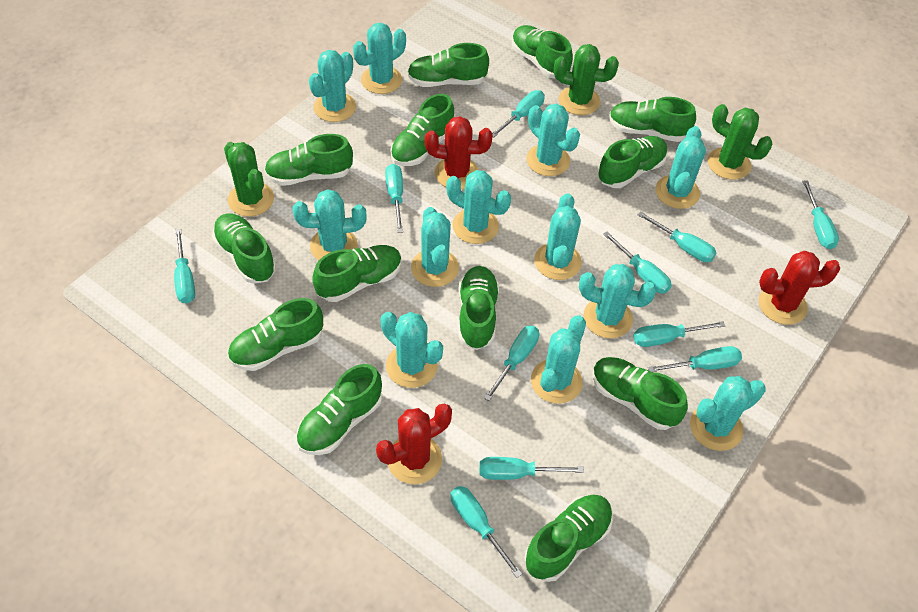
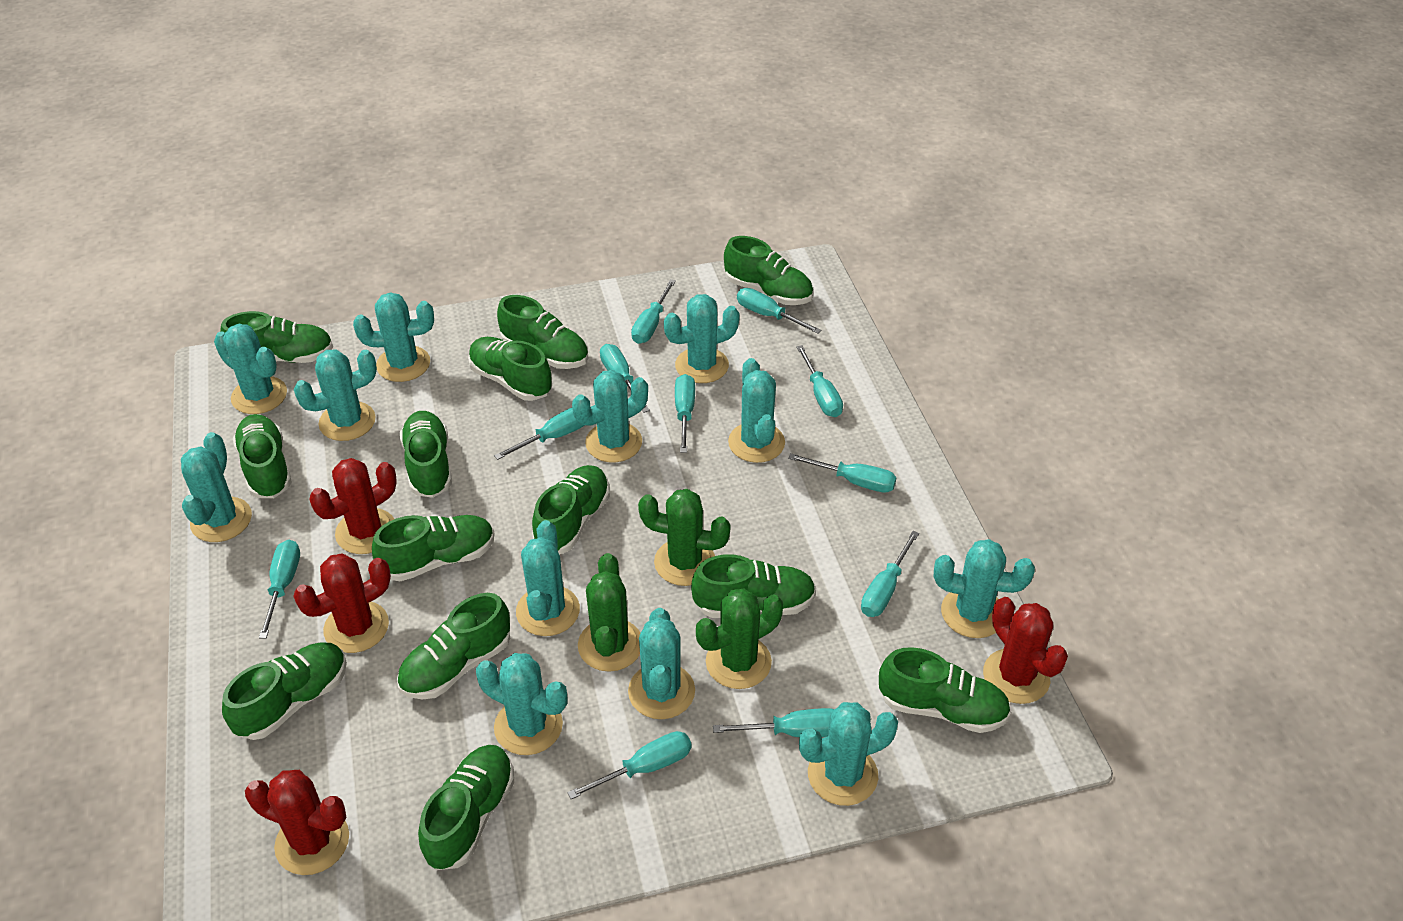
red cactus: 3 -> 4

